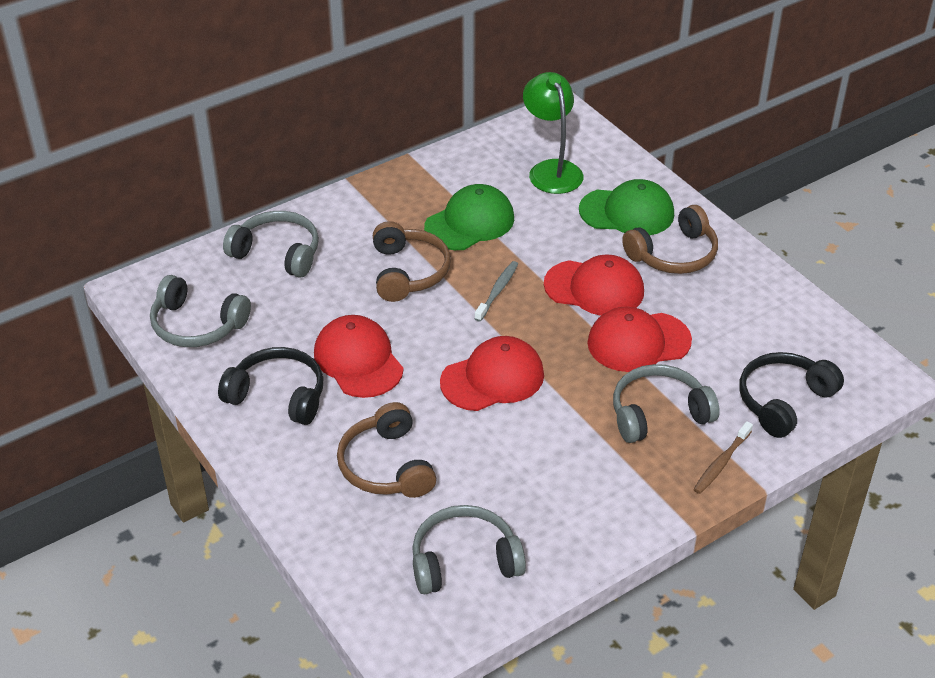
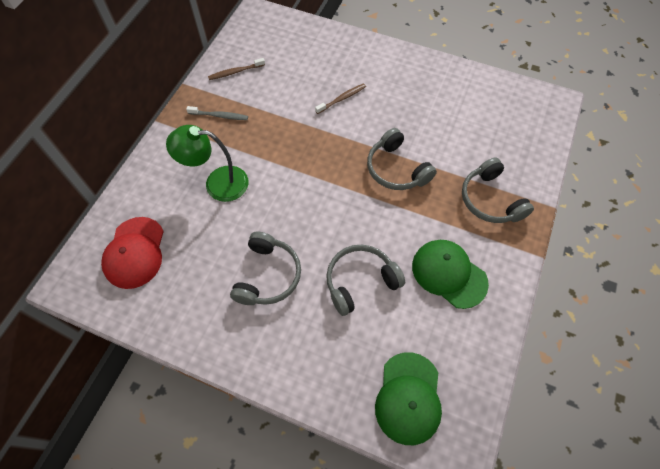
black headphones: 2 -> 0
brown headphones: 3 -> 0
brown toothbrush: 1 -> 2
red cap: 4 -> 1

